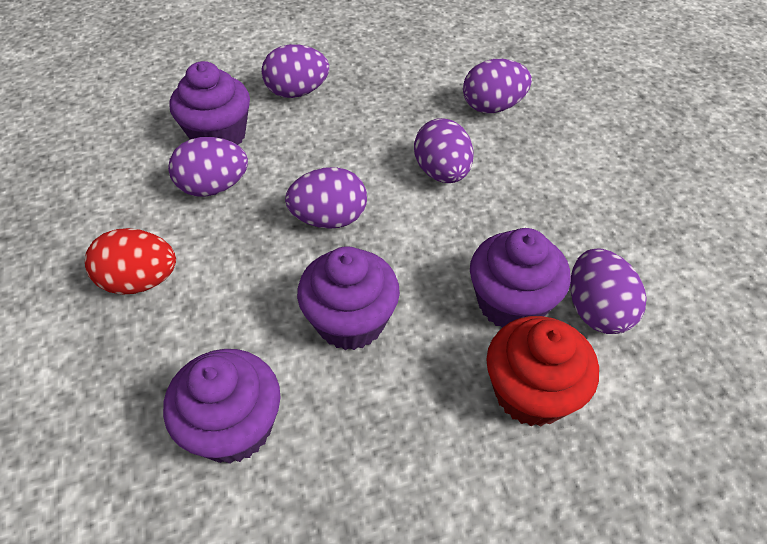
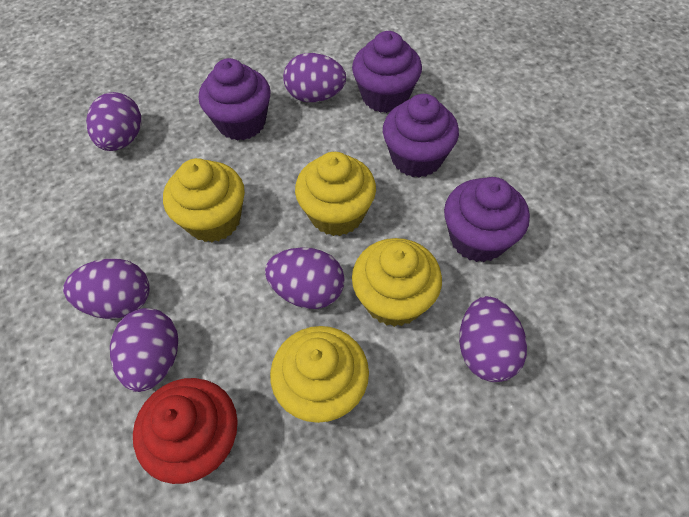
red egg: 1 -> 0
yellow cupcake: 0 -> 4

